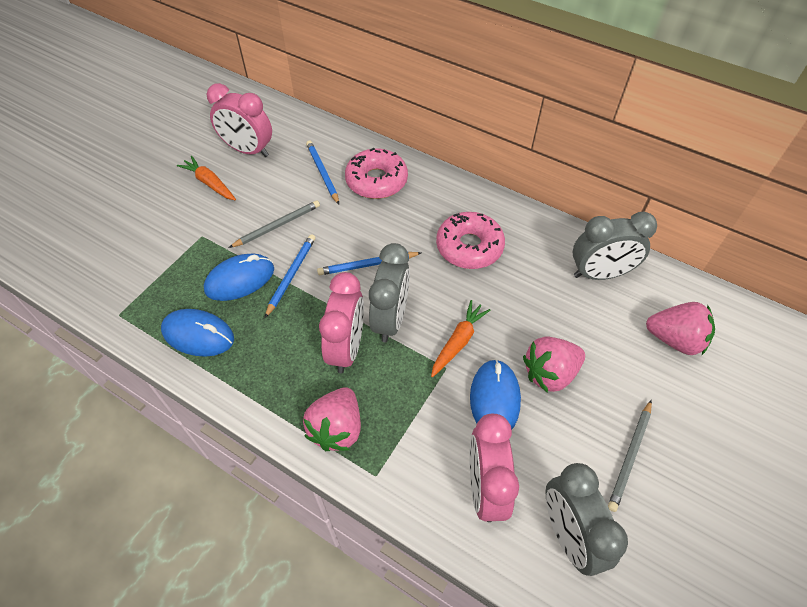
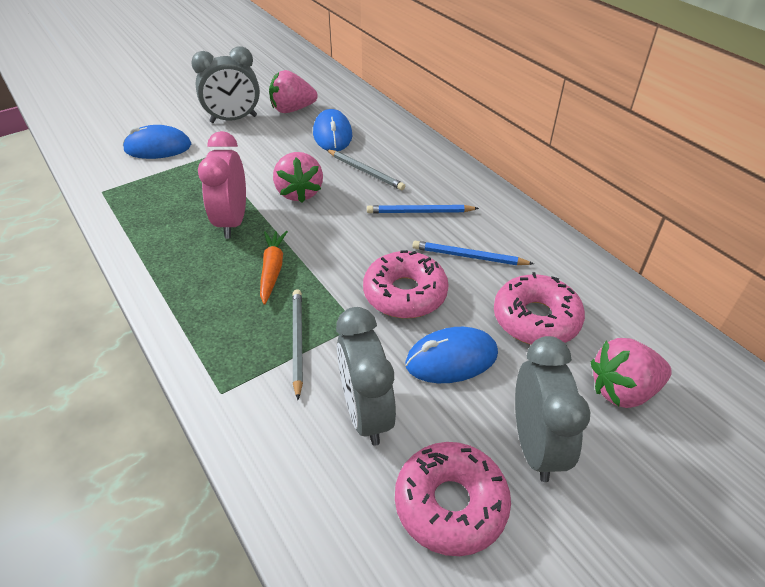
blue pencil: 3 -> 2
orange carrot: 2 -> 1
pink clock: 3 -> 1
pink donut: 2 -> 3

